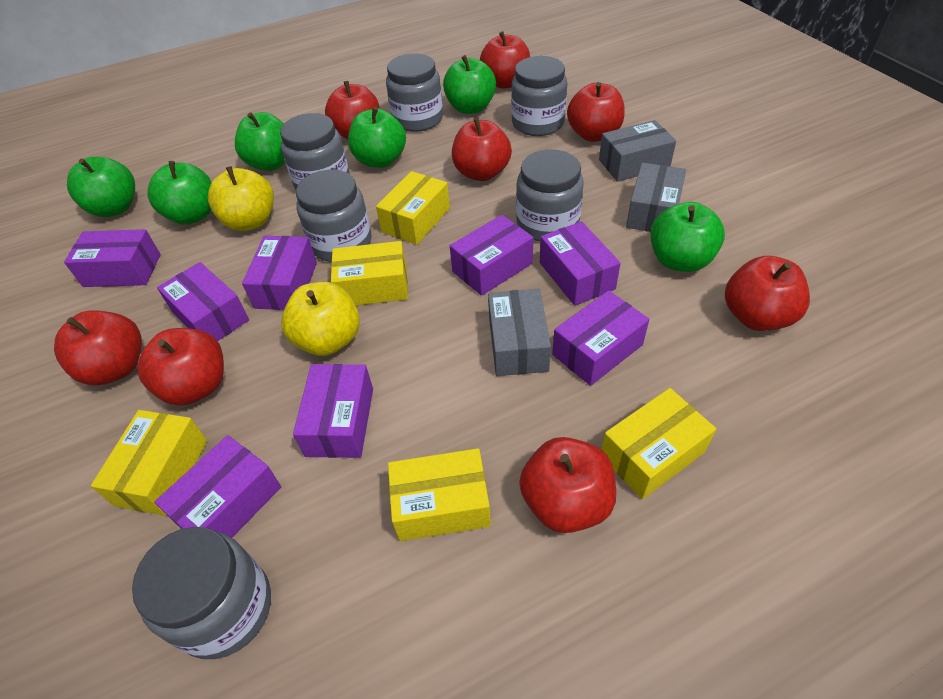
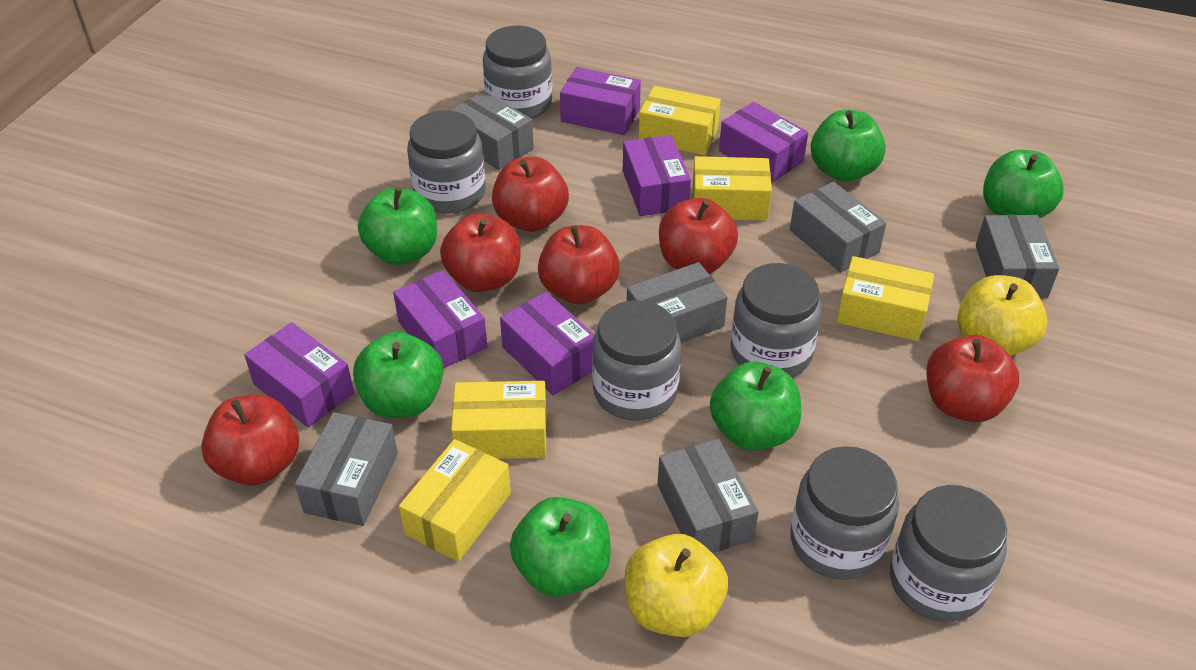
grey box: 3 -> 6
purple box: 8 -> 6
red apple: 8 -> 6

